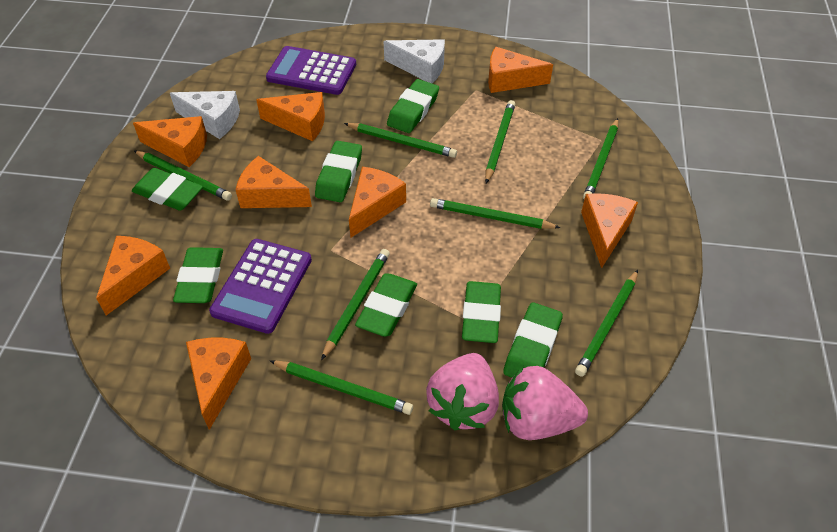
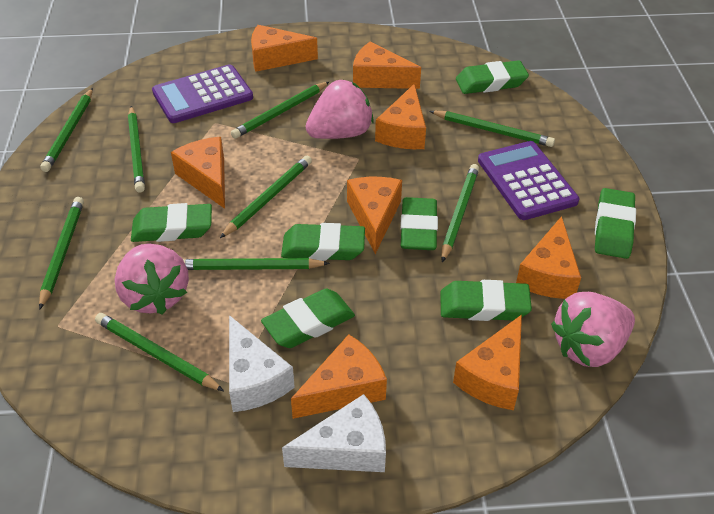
green pencil: 8 -> 9
pink strawberry: 2 -> 3

